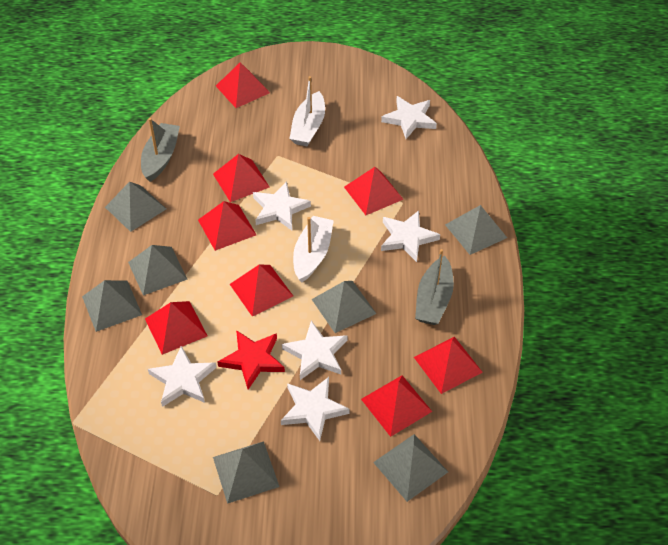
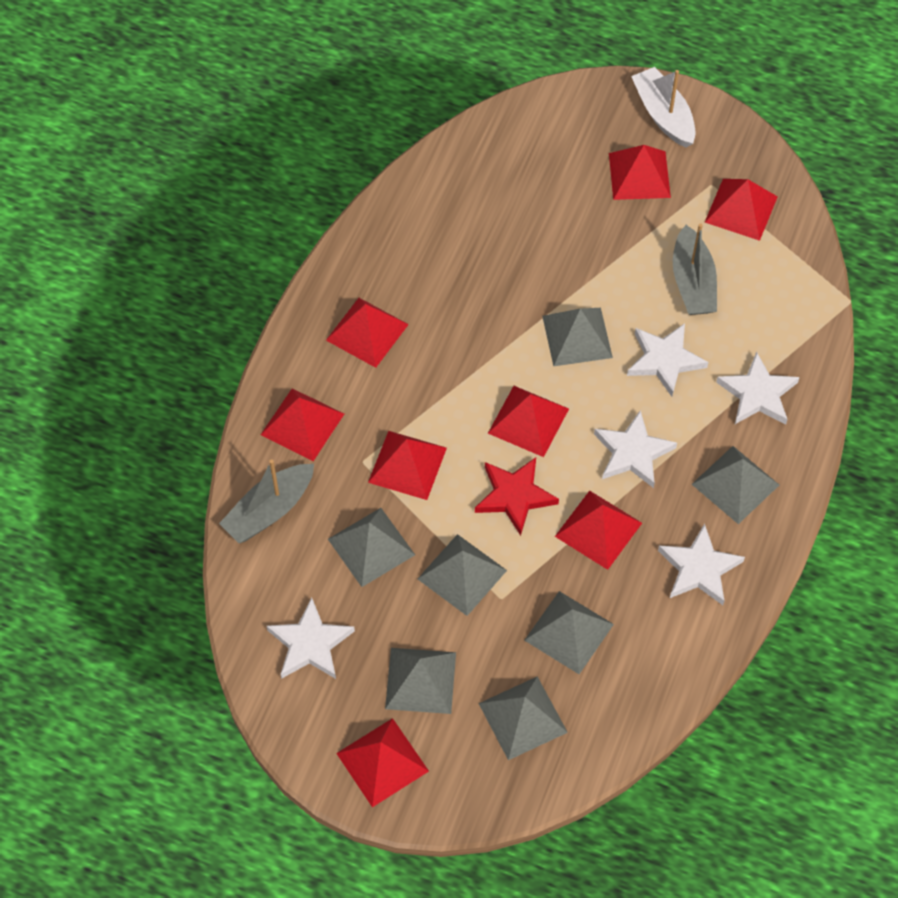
white boat: 2 -> 1
white star: 6 -> 5

